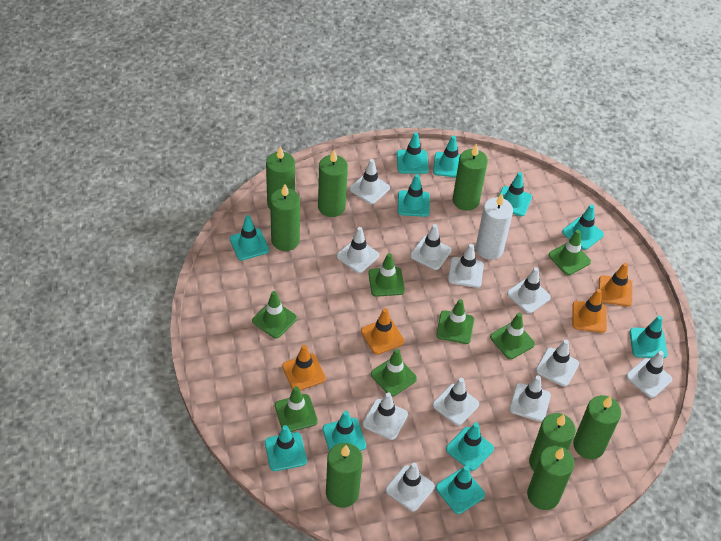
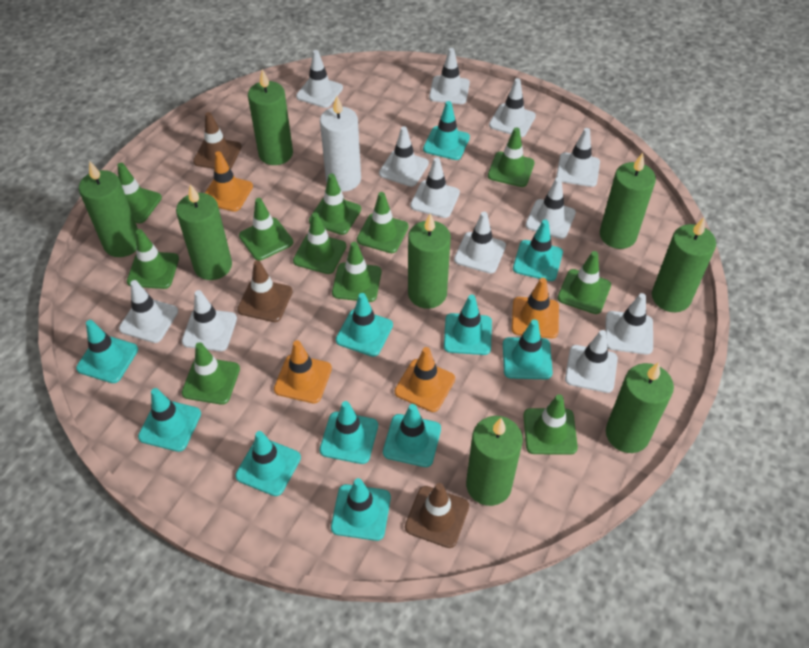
brown traffic cone: 0 -> 3
green traffic cone: 7 -> 11
white traffic cone: 11 -> 12

